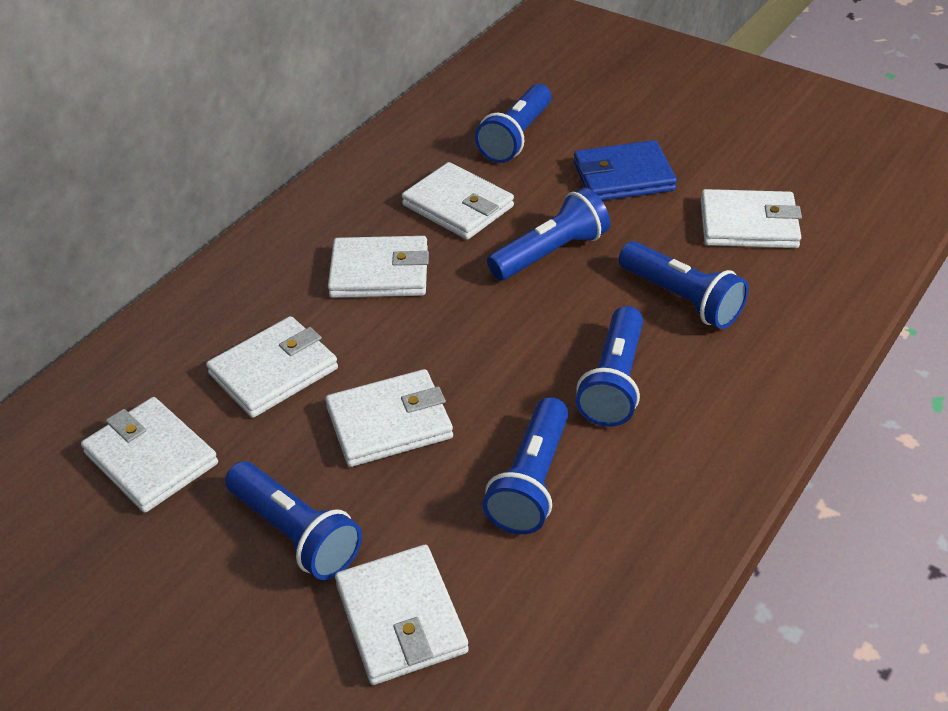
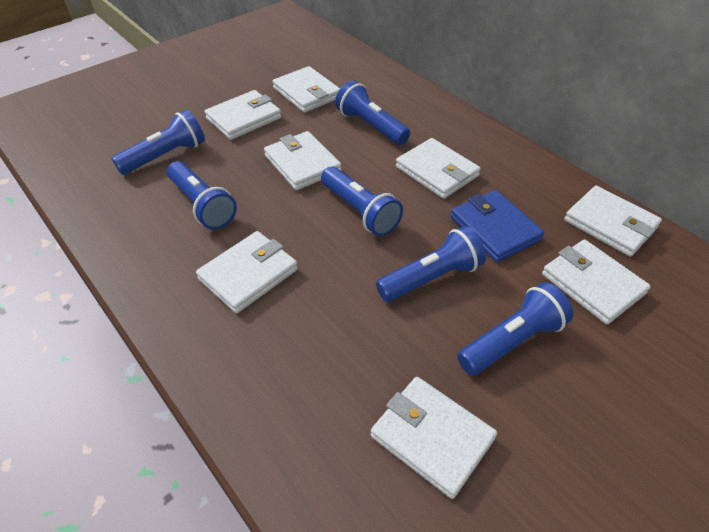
white wallet: 7 -> 8

